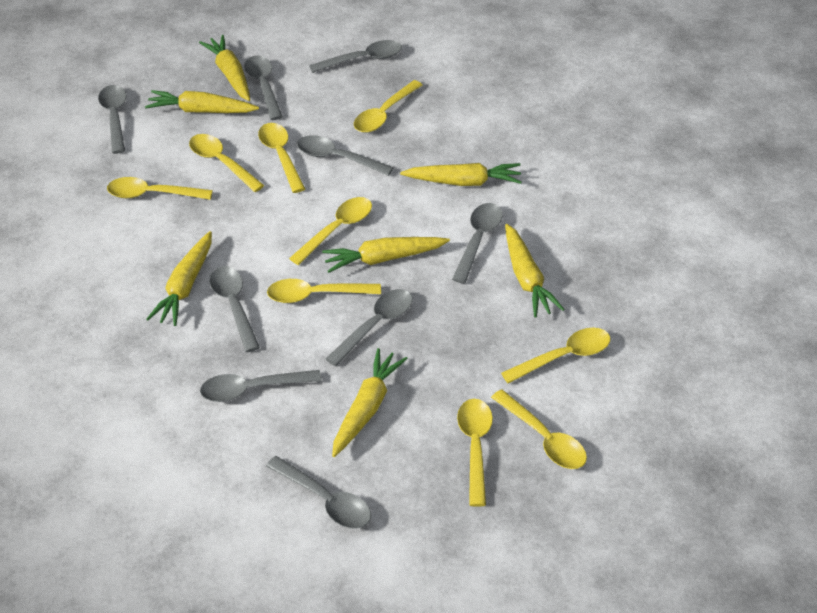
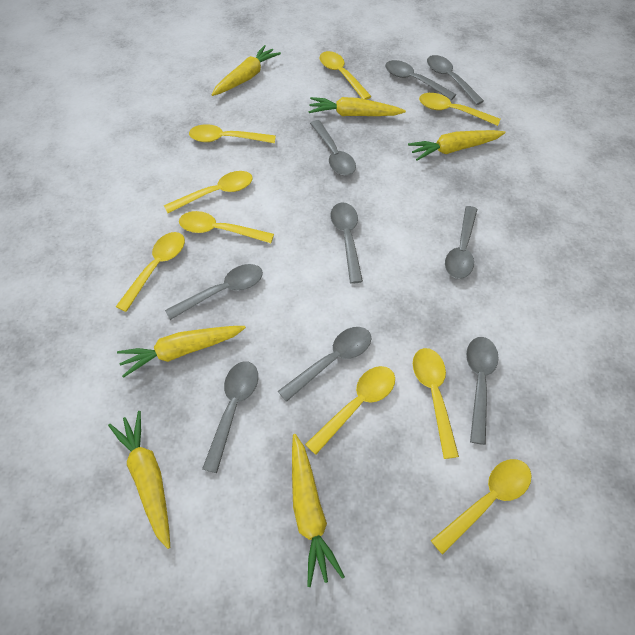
yellow carrot: 7 -> 6

